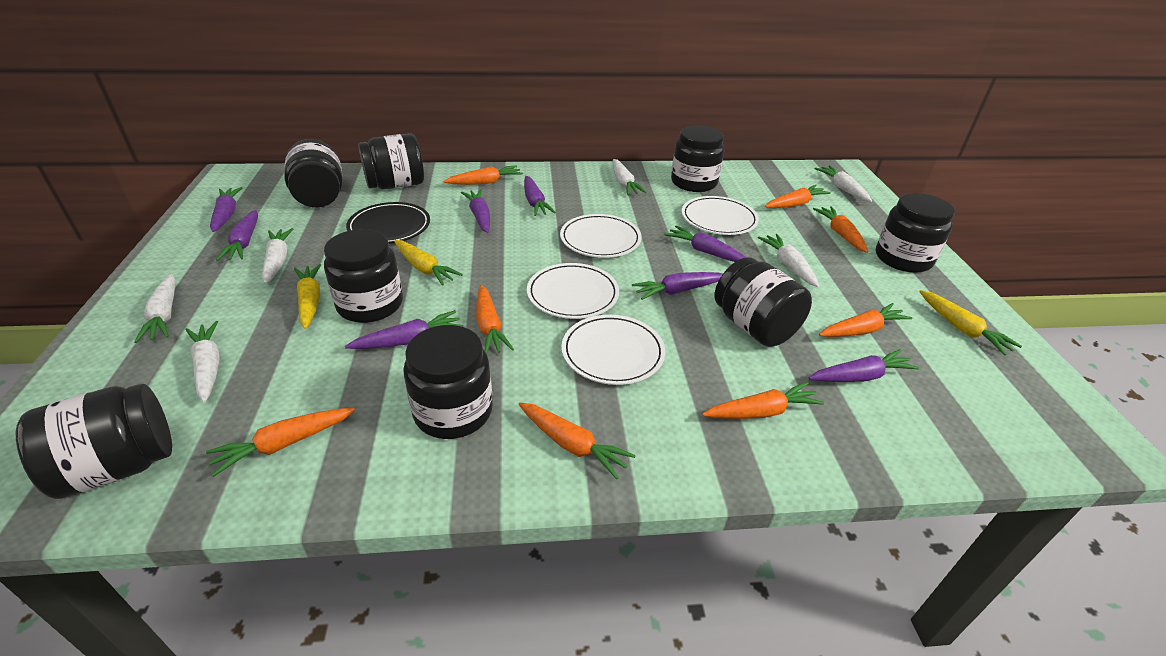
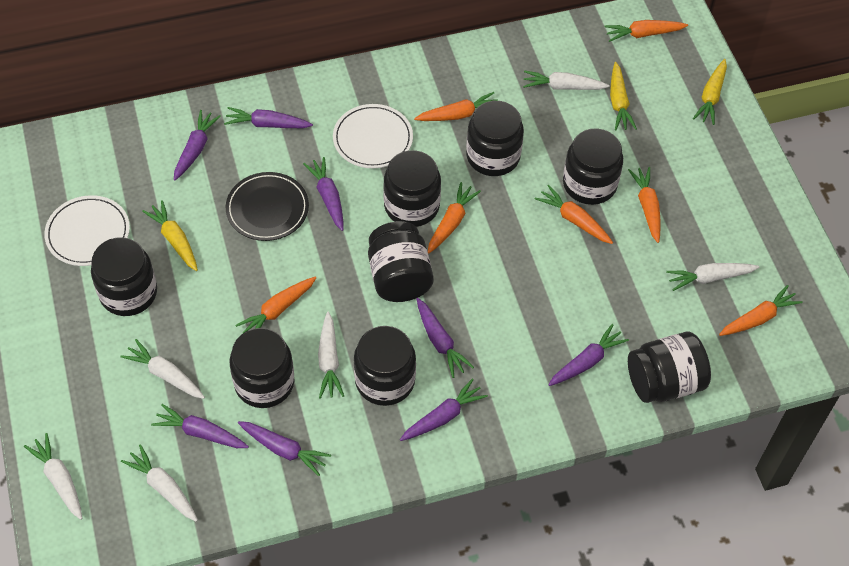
orange carrot: 8 -> 7
white plate: 4 -> 2

